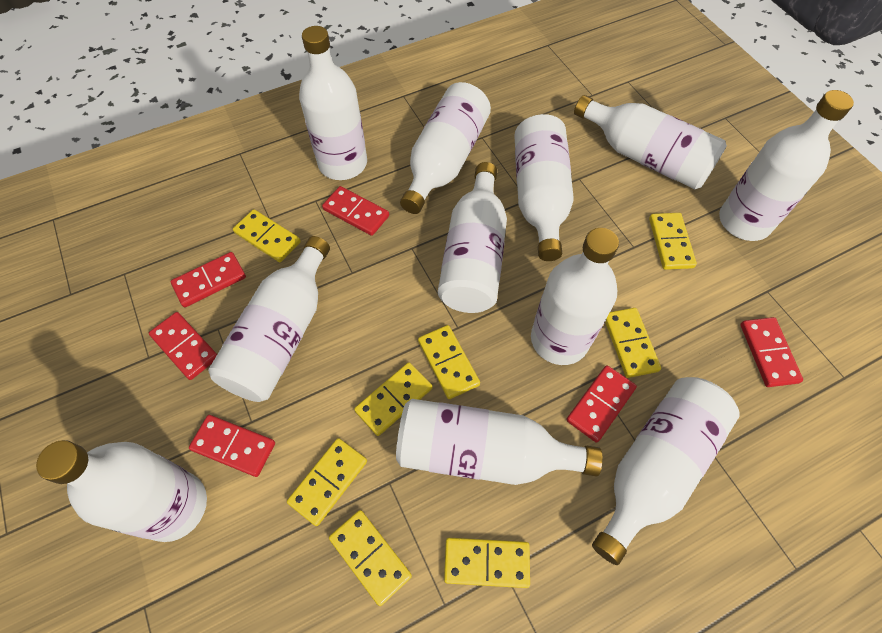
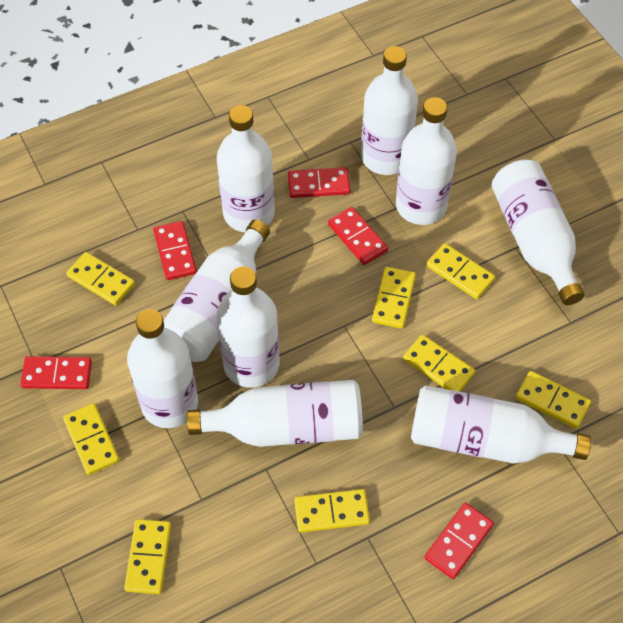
red domino: 6 -> 5
white bottle: 11 -> 9

